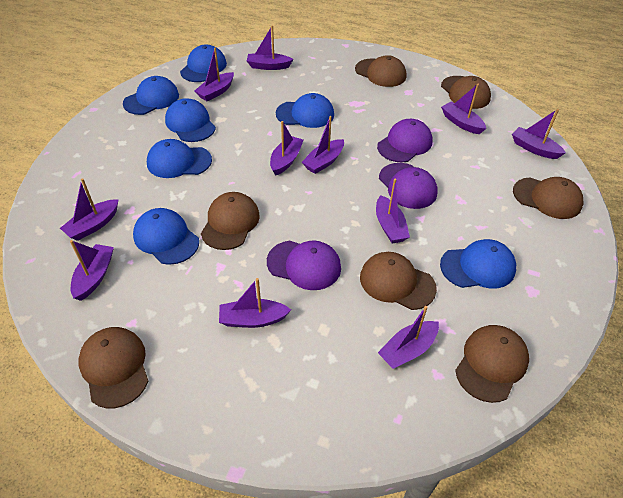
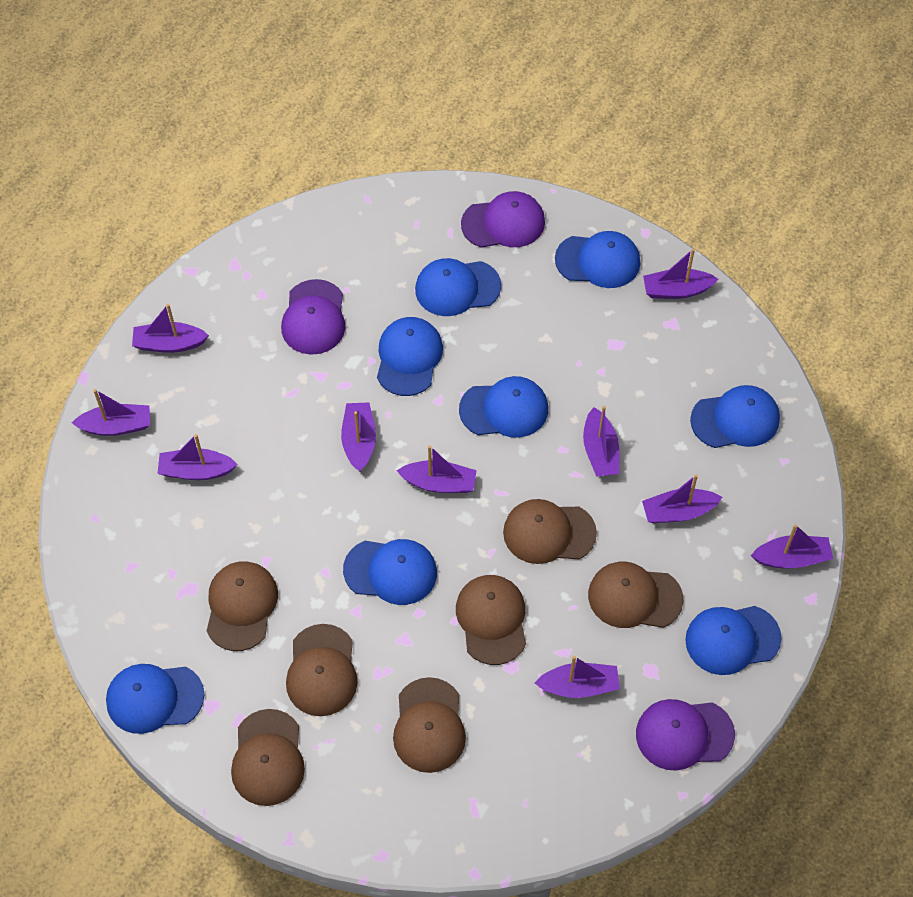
blue cap: 7 -> 8
purple boat: 11 -> 10

